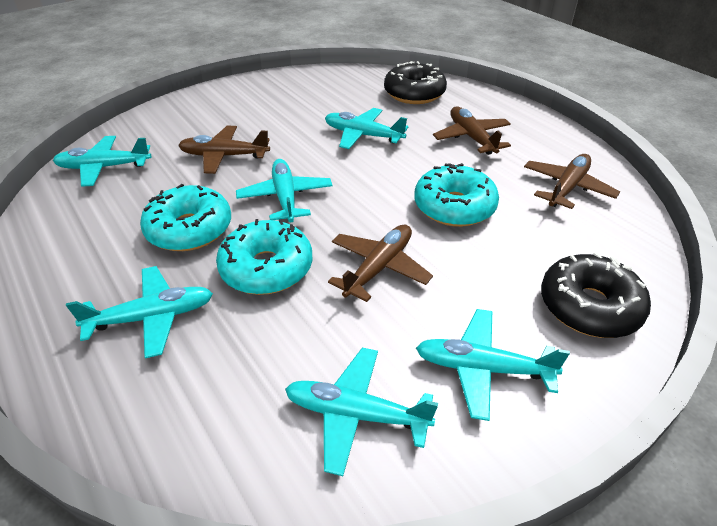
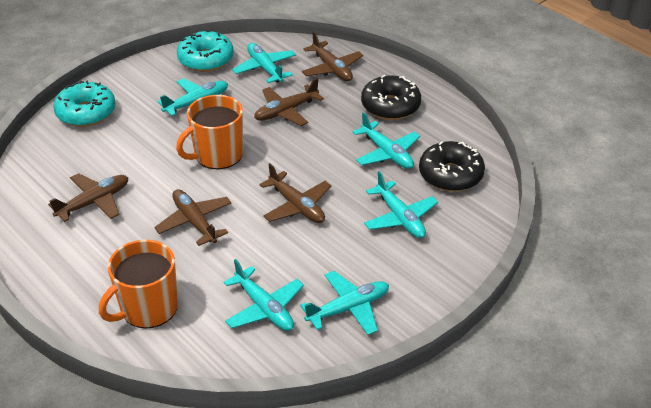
brown plane: 4 -> 5
orange mug: 0 -> 2
turquoise donut: 3 -> 2

